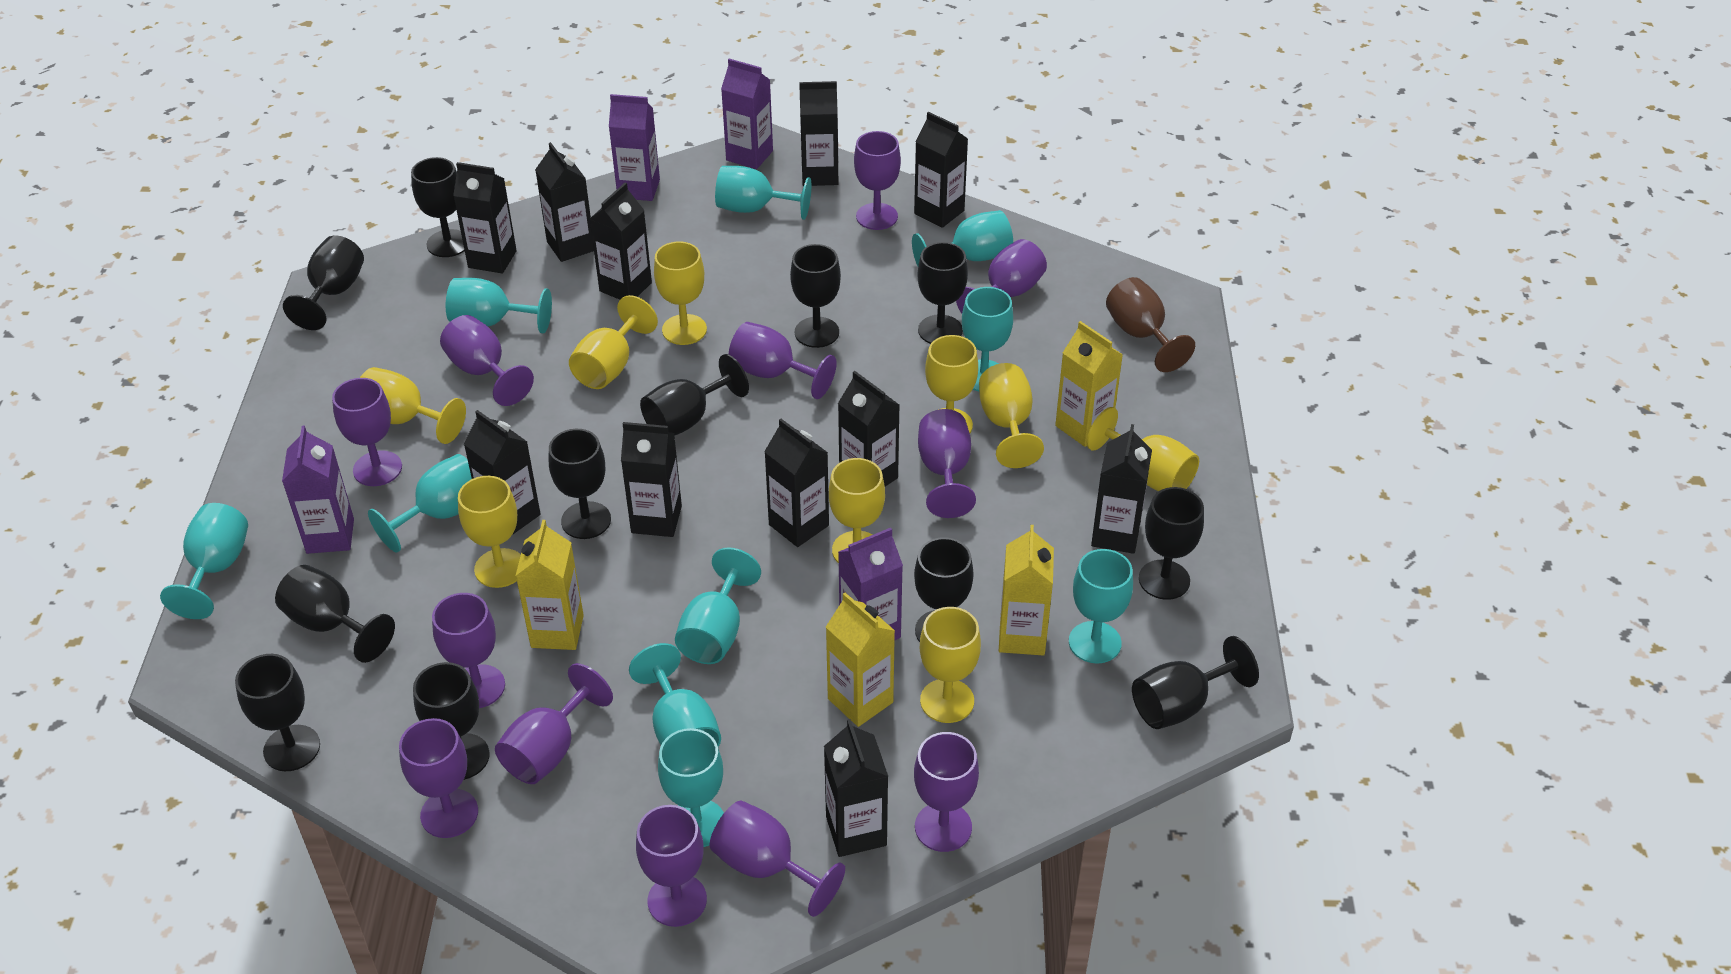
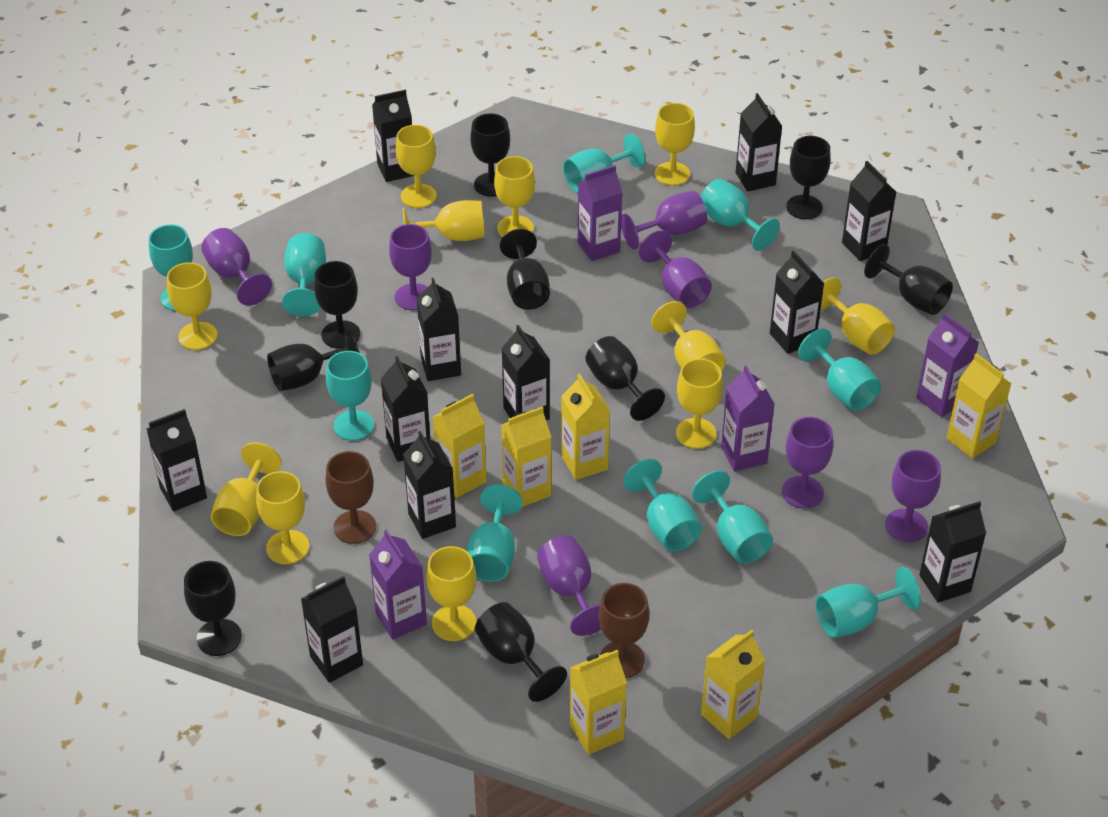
black goblet: 12 -> 9
brown goblet: 1 -> 2
purple goblet: 12 -> 7
yellow carton: 4 -> 6
yellow goblet: 9 -> 11

